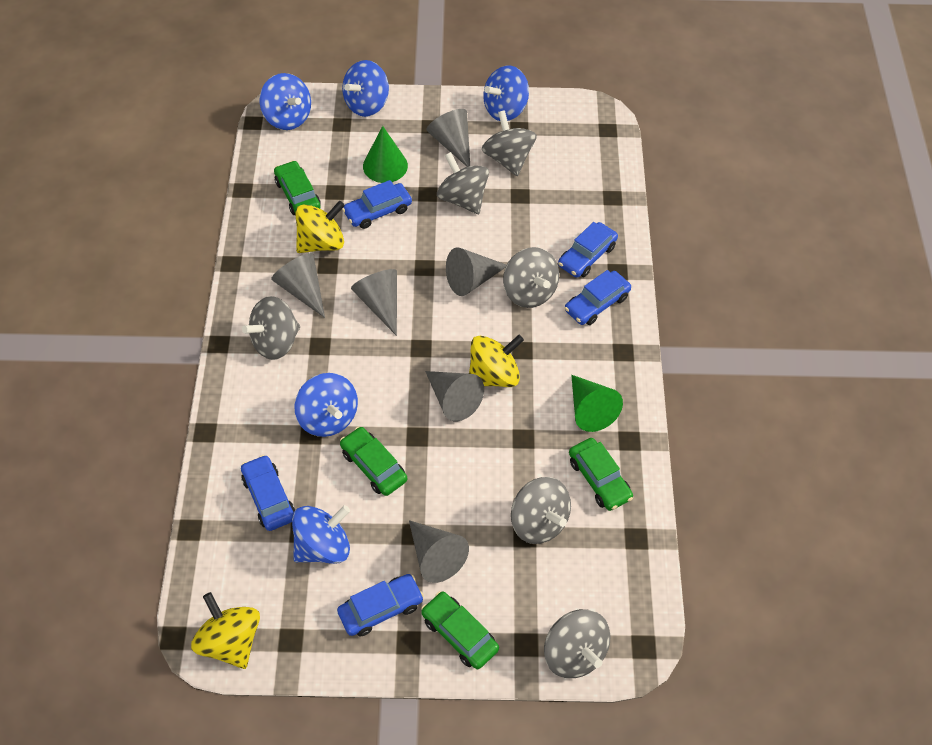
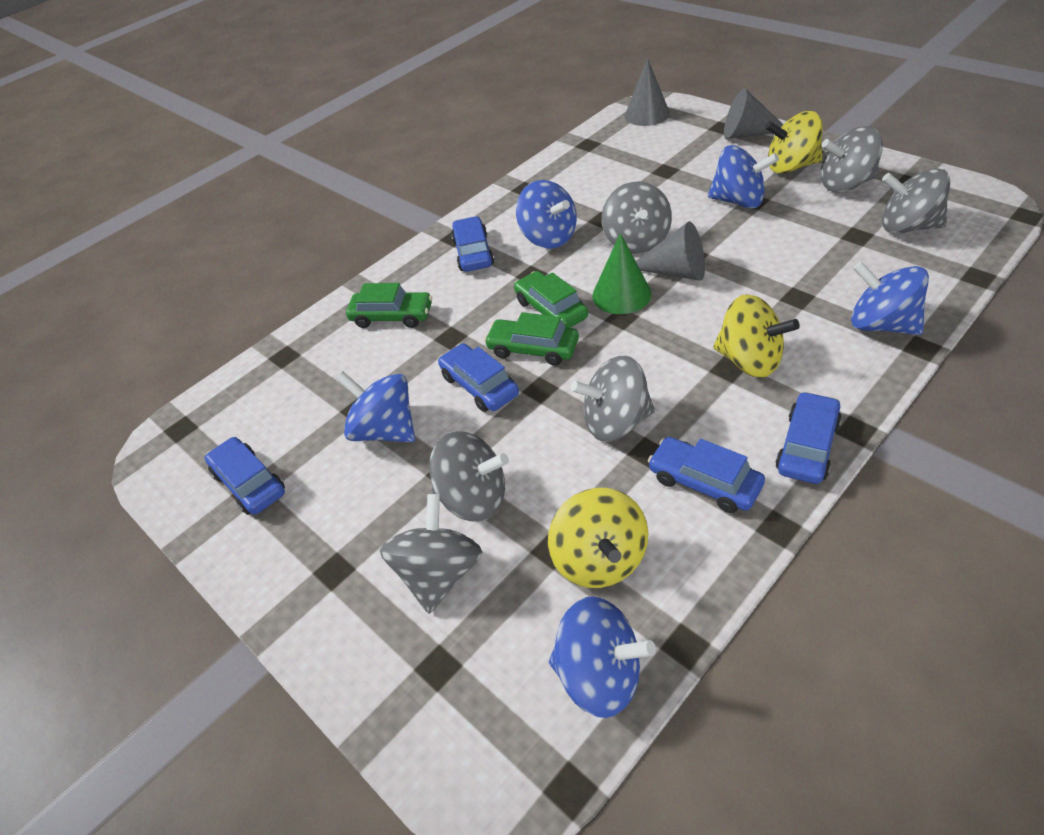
green car: 4 -> 3
green cone: 2 -> 1
grey cone: 6 -> 3

